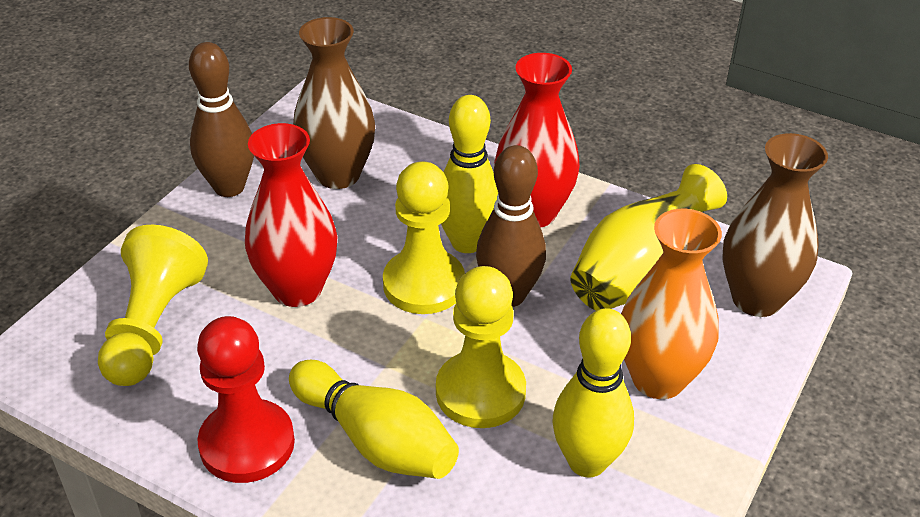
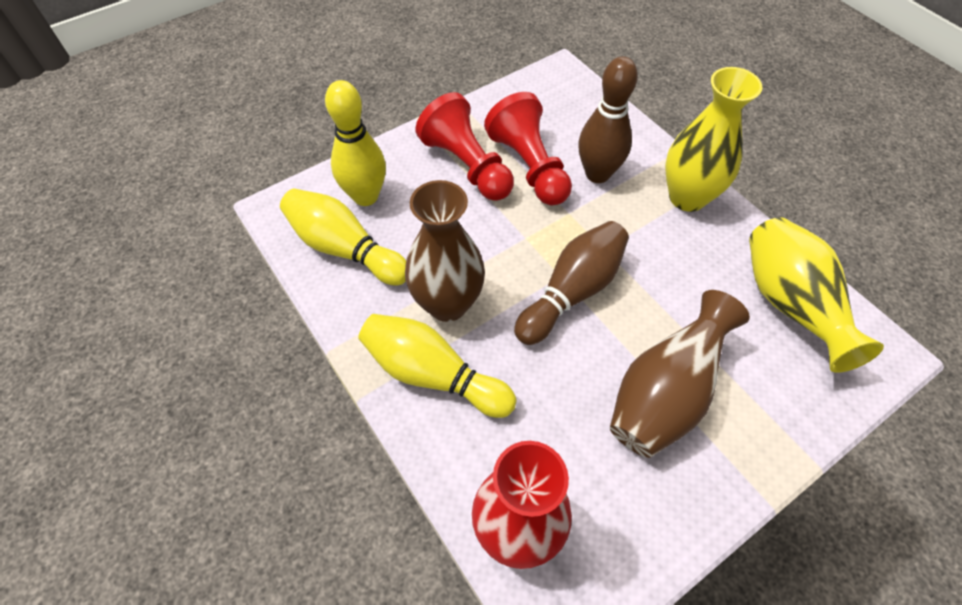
orange vase: 1 -> 0
red pawn: 1 -> 2
red vase: 2 -> 1
yellow pawn: 3 -> 0
yellow vase: 1 -> 2

